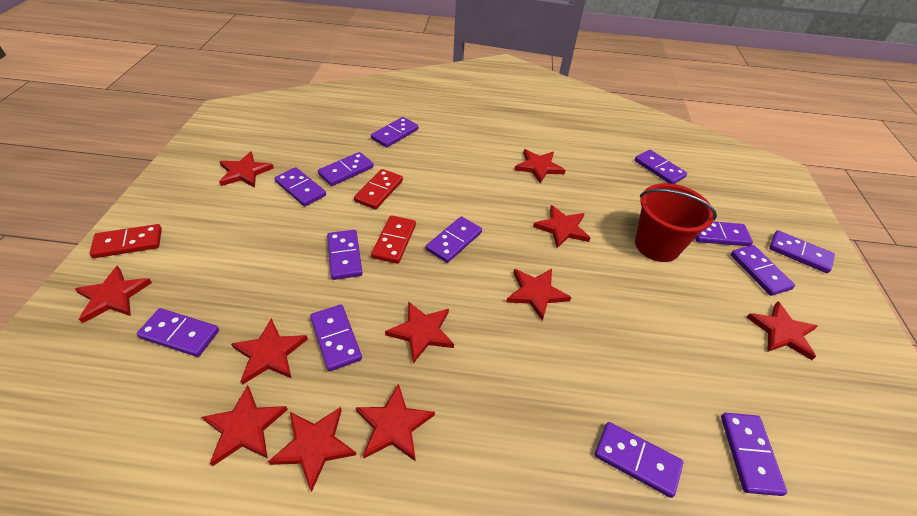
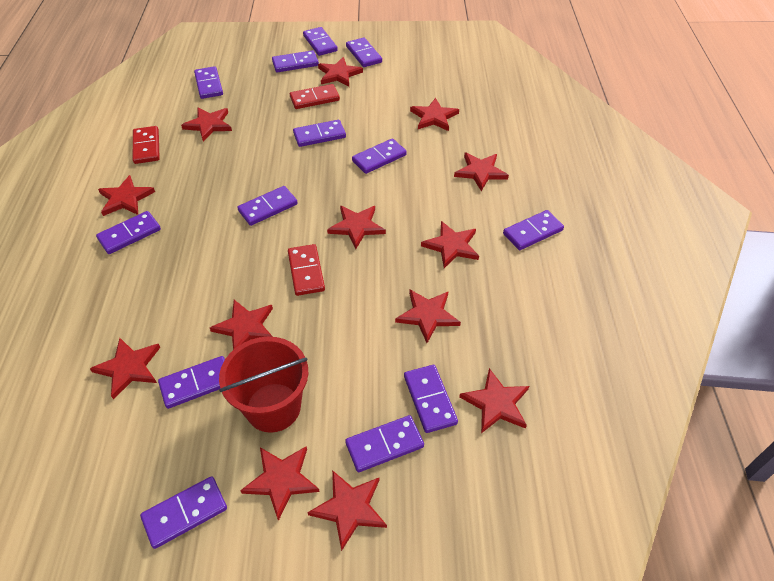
red star: 11 -> 13

